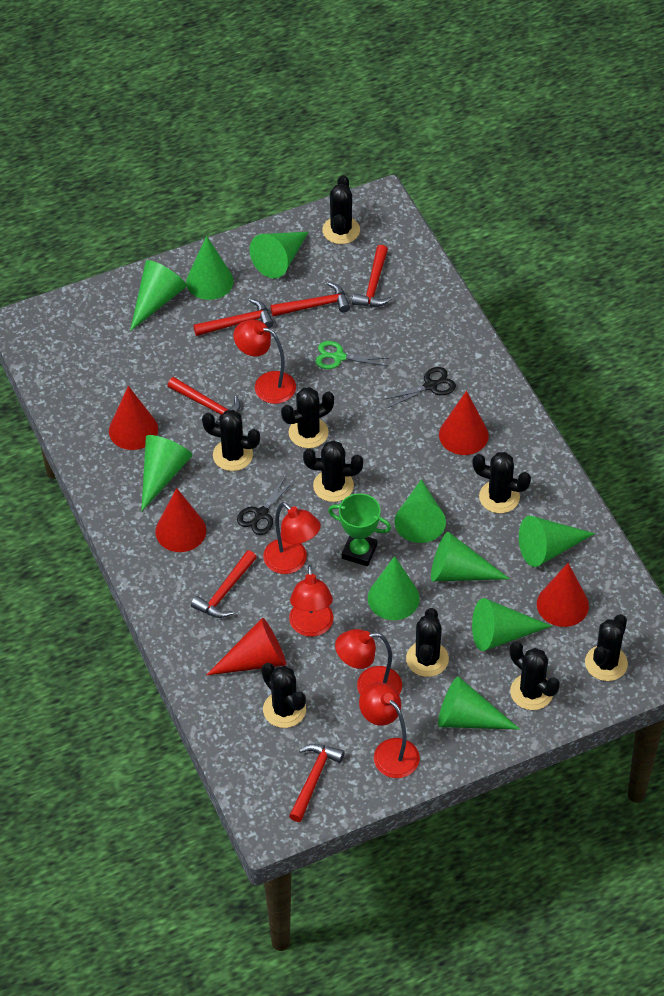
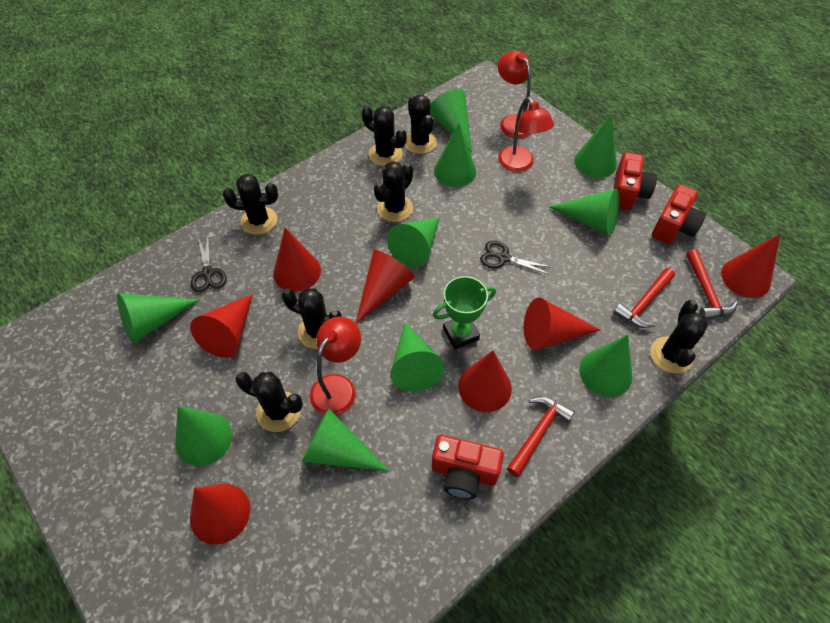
black cactus: 9 -> 7
green scissors: 1 -> 0
red camera: 0 -> 3
red cone: 5 -> 7
red hammer: 6 -> 3
red lamp: 5 -> 3

